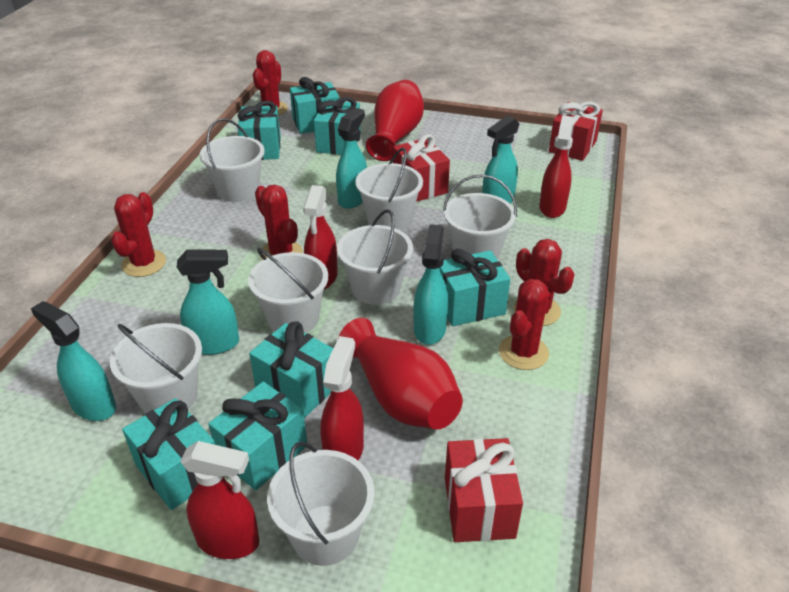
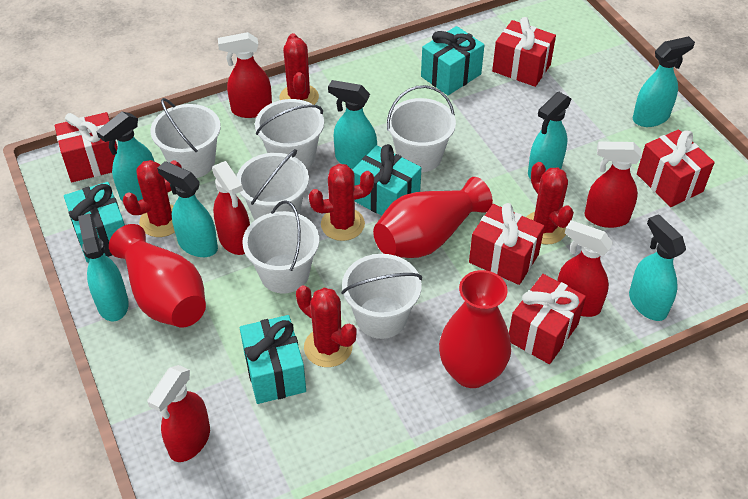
red gift: 3 -> 5
red spray bottle: 4 -> 5
red vase: 2 -> 3
turquoise gift: 7 -> 4
turquoise spray bottle: 5 -> 7
white bucket: 7 -> 6

